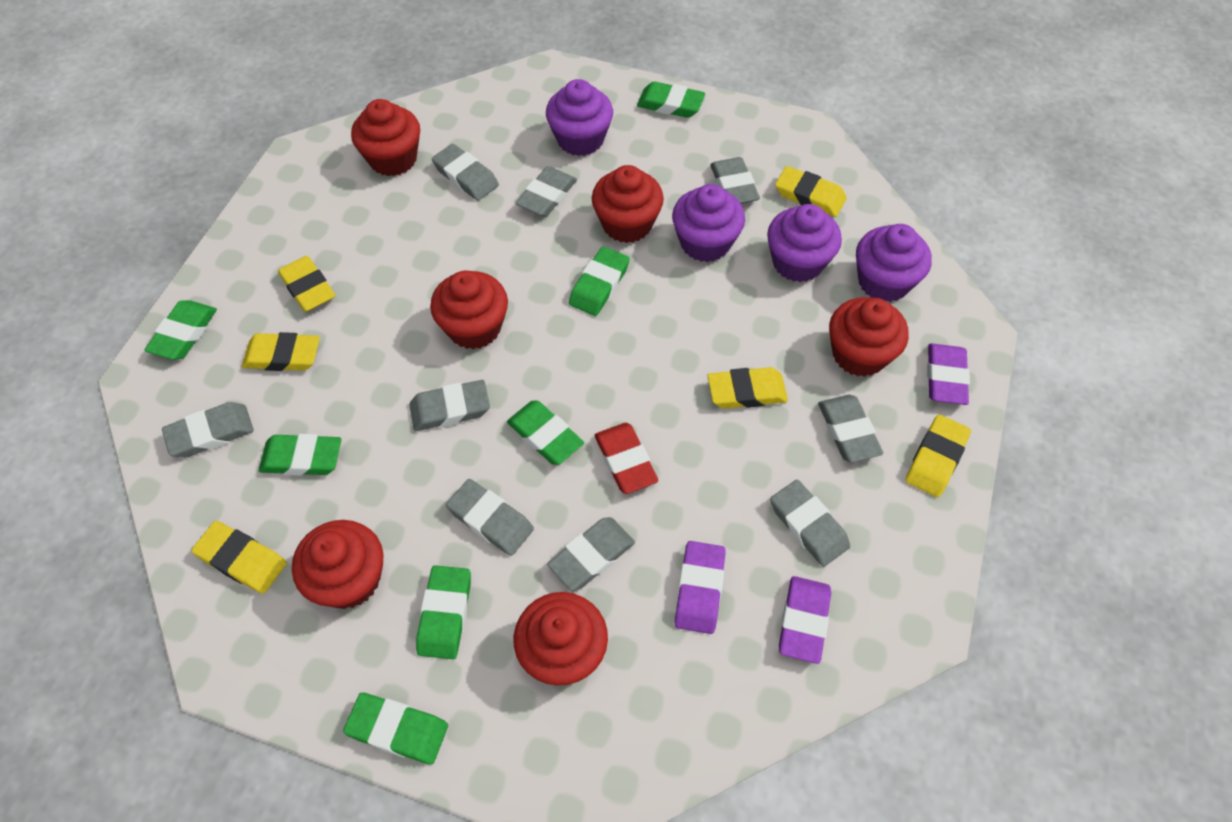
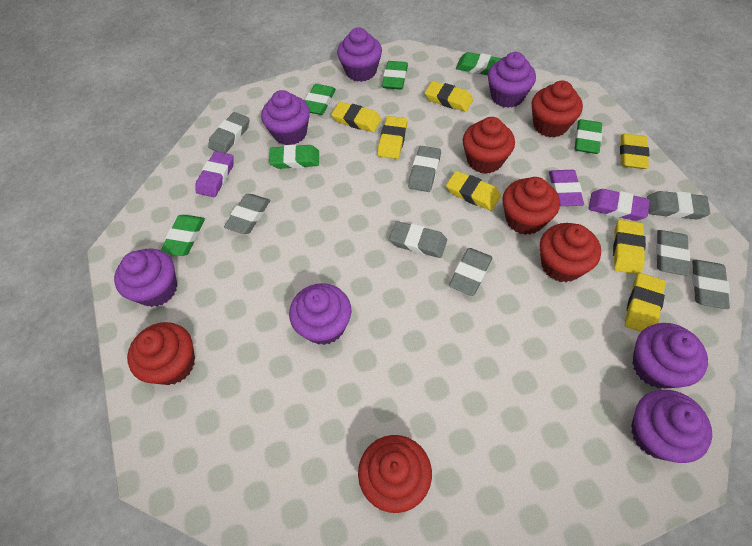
green eraser: 7 -> 6
grey eraser: 9 -> 8
purple cupcake: 4 -> 7
red eraser: 1 -> 0
yellow eraser: 6 -> 7

